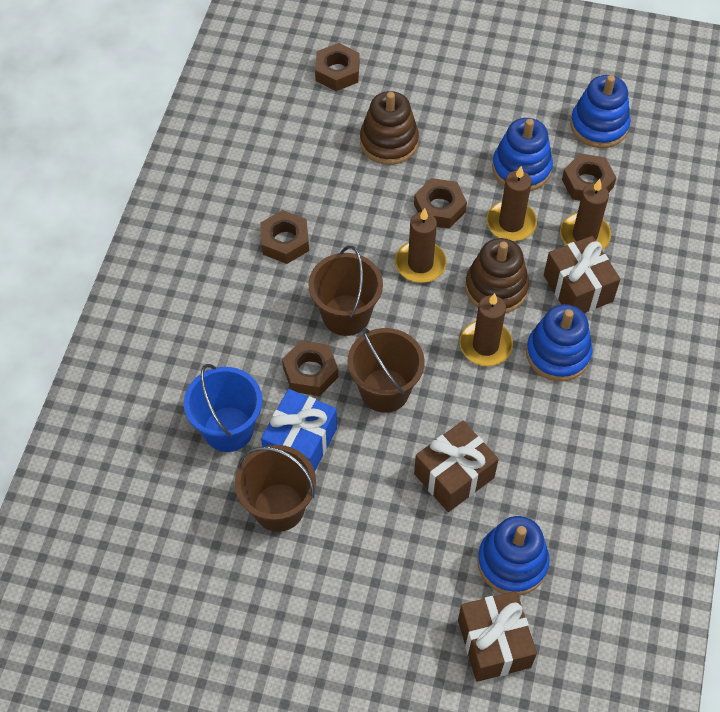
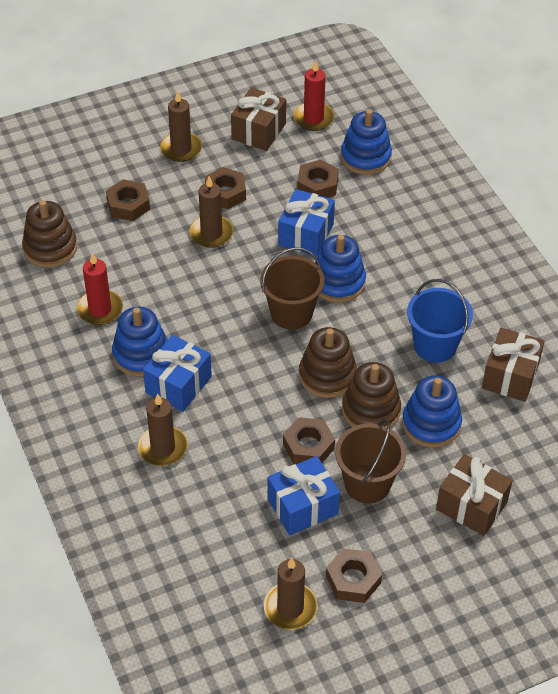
blue gift: 1 -> 3
brown bucket: 3 -> 2
brown stacking toy: 2 -> 3
red candle: 0 -> 2

